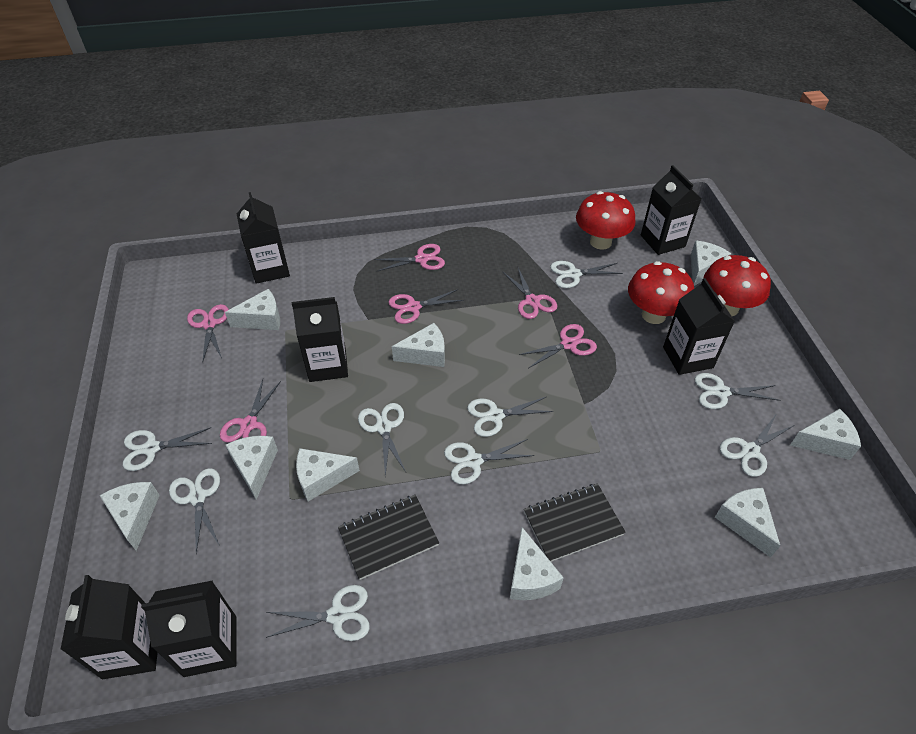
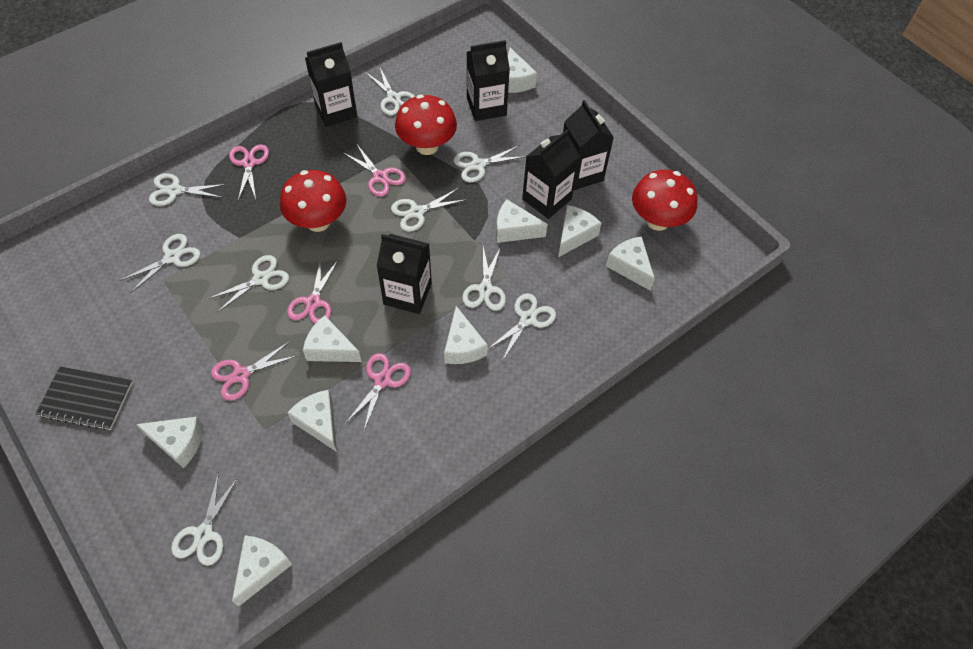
black carton: 6 -> 5
black notebook: 2 -> 1
pink scissors: 6 -> 5

